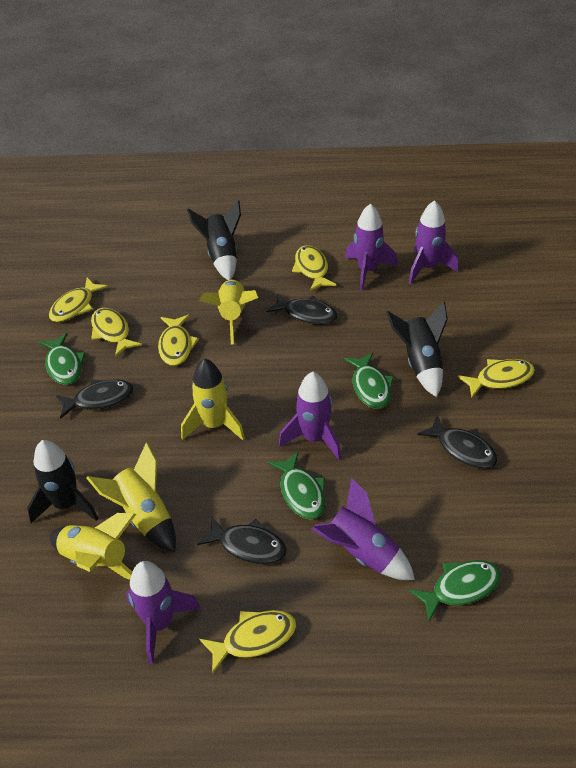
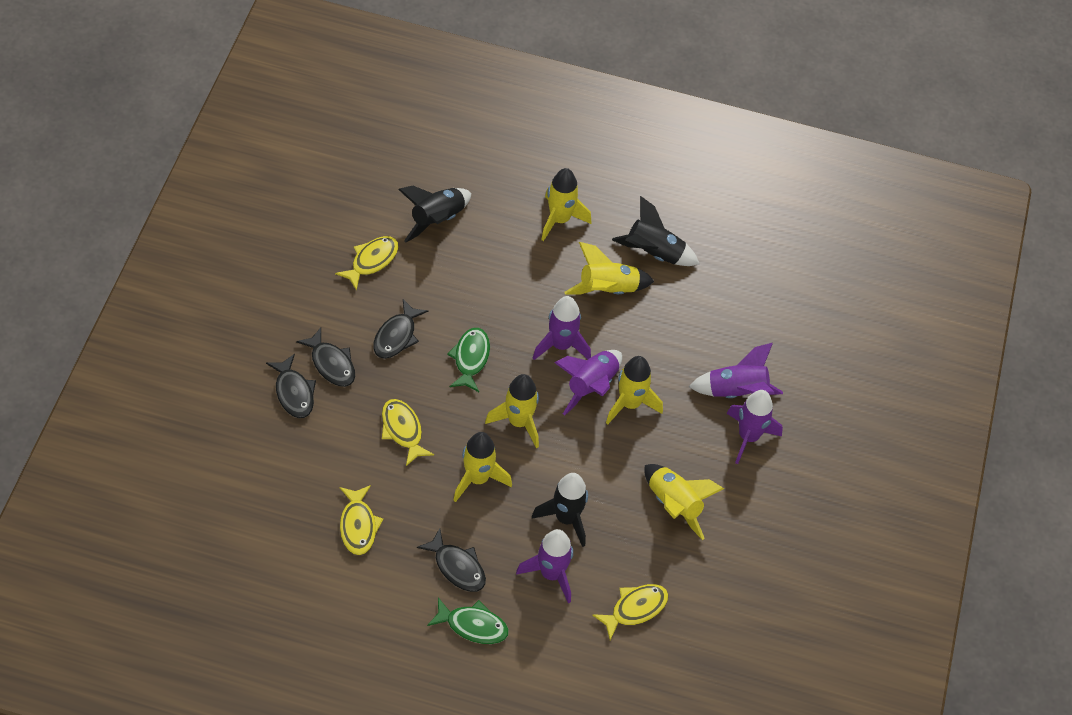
green fish: 4 -> 2
yellow fish: 6 -> 4
yellow rocket: 4 -> 6

